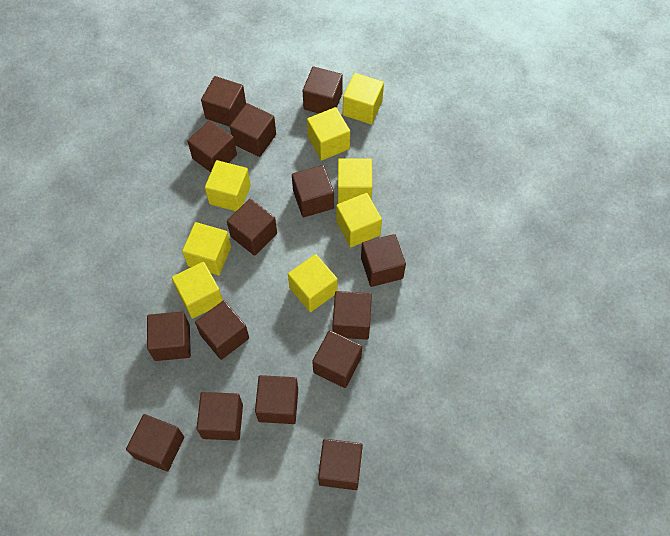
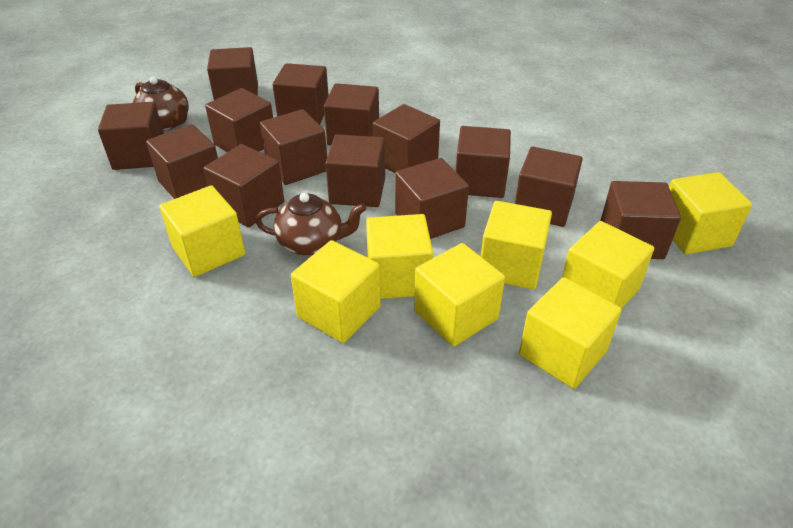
brown cube: 15 -> 14
brown teapot: 0 -> 2

